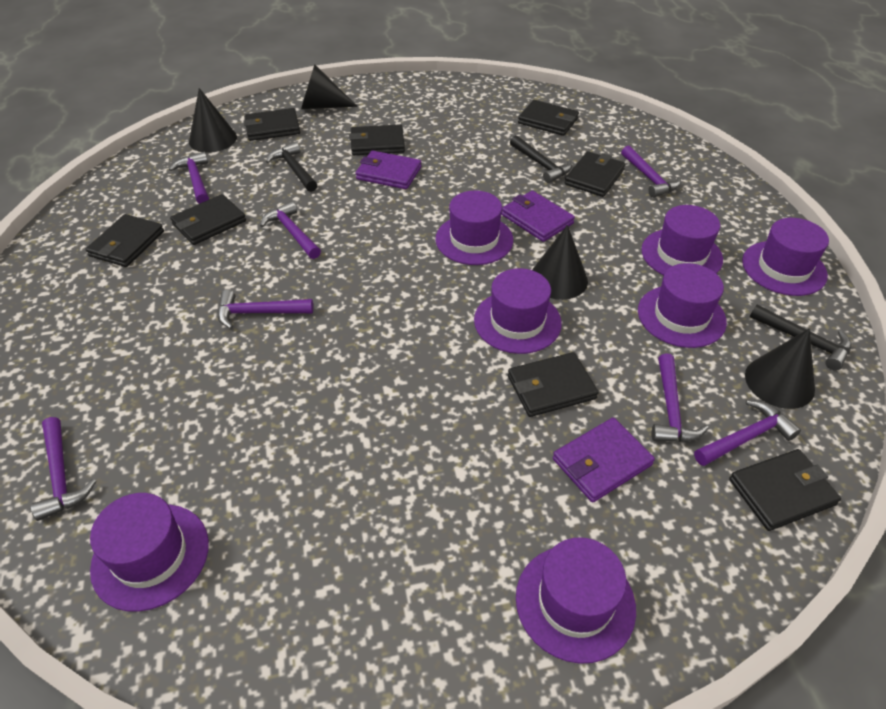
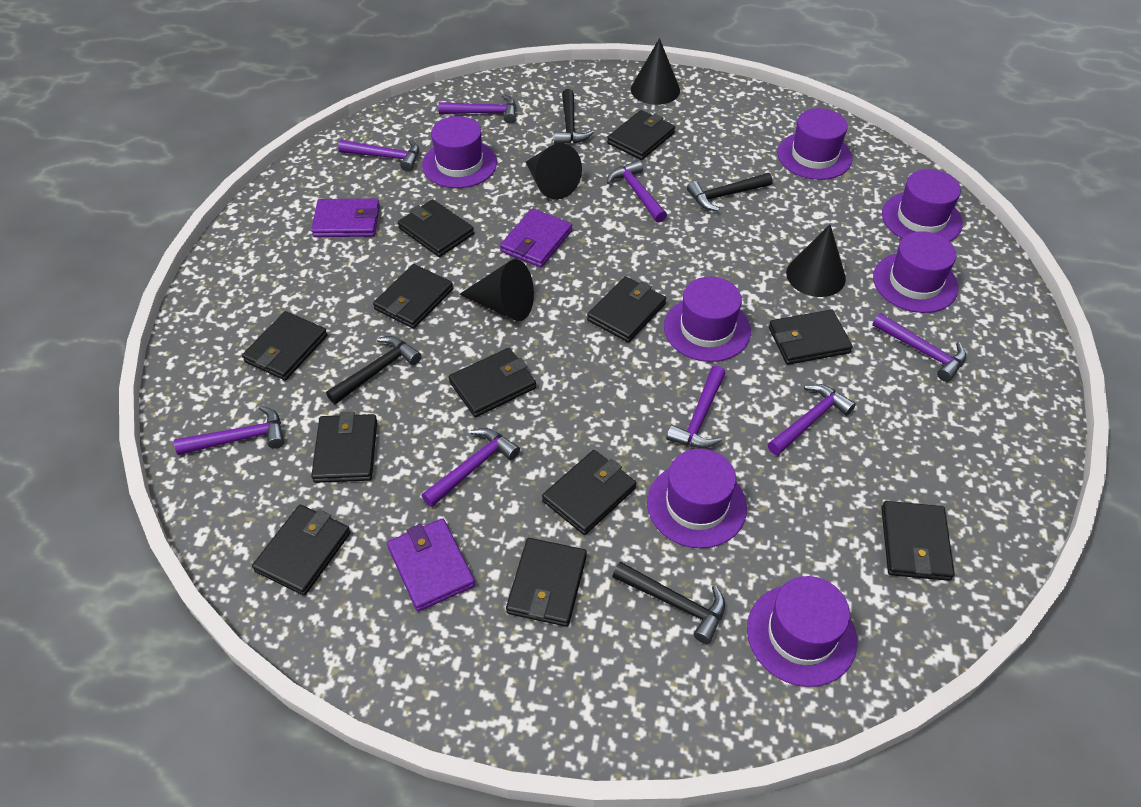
black hammer: 3 -> 4
black wallet: 8 -> 12
purple hammer: 7 -> 8

